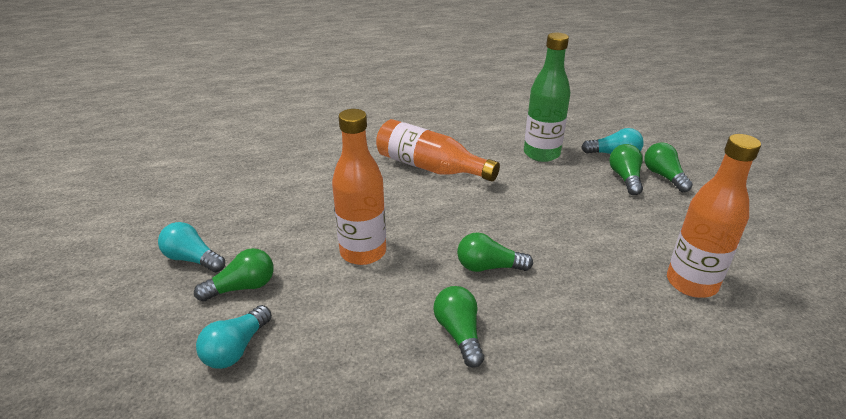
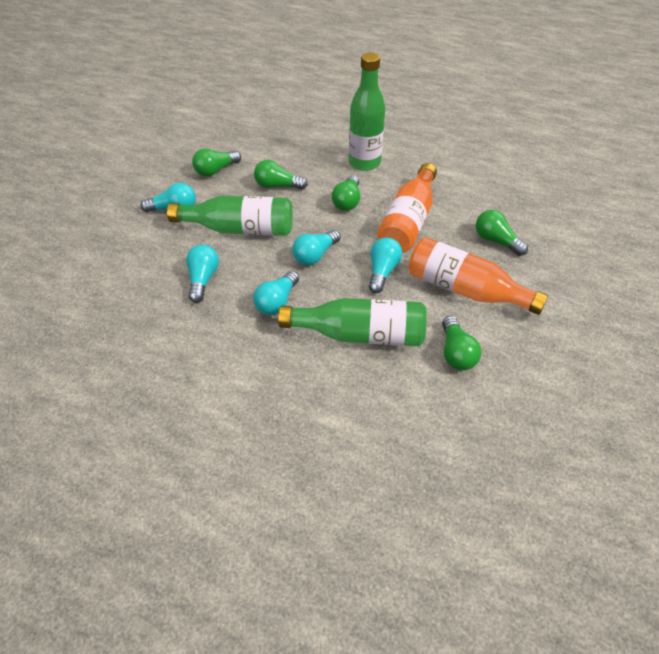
green bottle: 1 -> 3
orange bottle: 3 -> 2
turquoise light bulb: 3 -> 5

